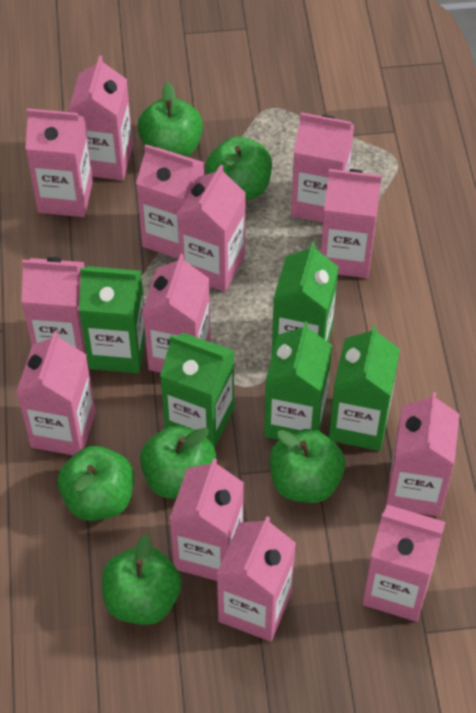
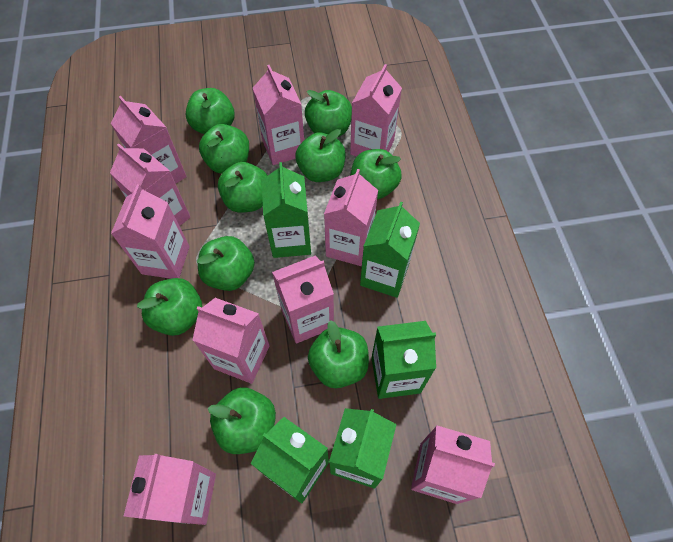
green apple: 6 -> 10
pink carton: 13 -> 10

